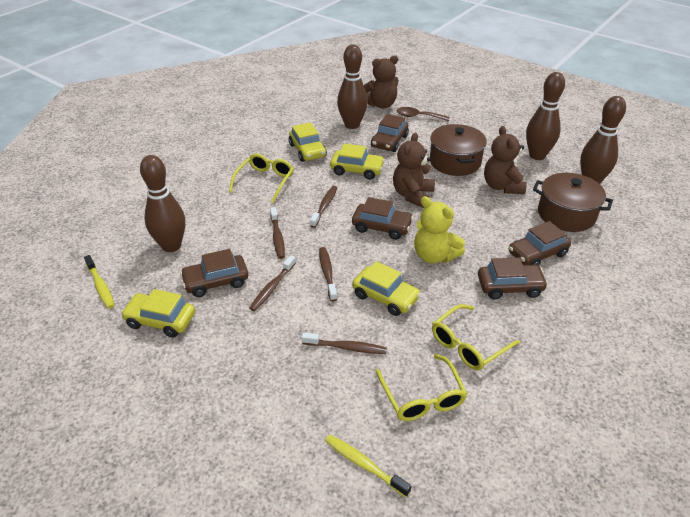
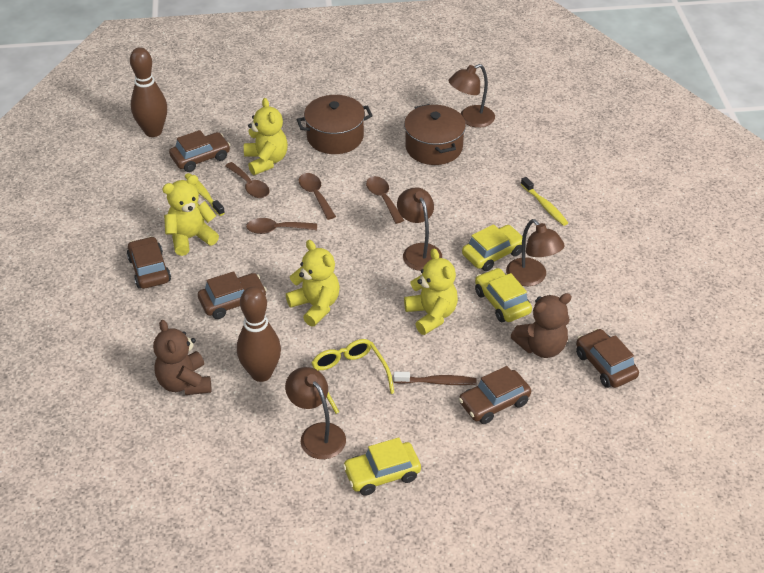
brown bowling pin: 4 -> 2
brown lamp: 0 -> 4
brown spoon: 1 -> 4
brown teddy bear: 3 -> 2
brown toothbrush: 5 -> 1
yellow car: 4 -> 3
yellow glasses: 3 -> 1
yellow teddy bear: 1 -> 4

